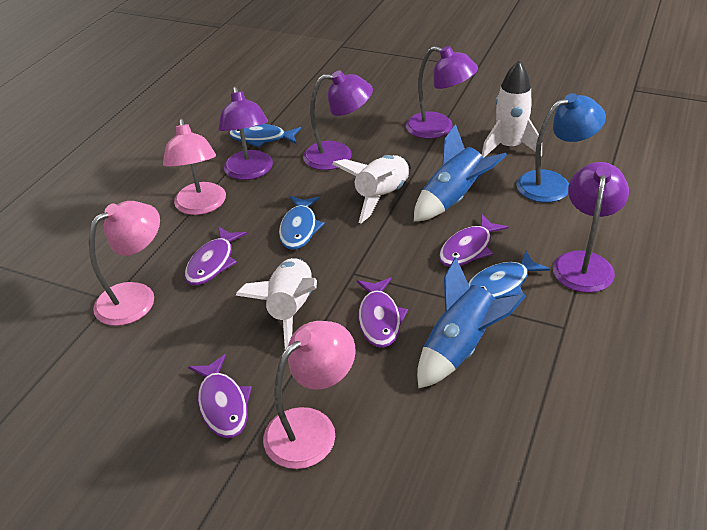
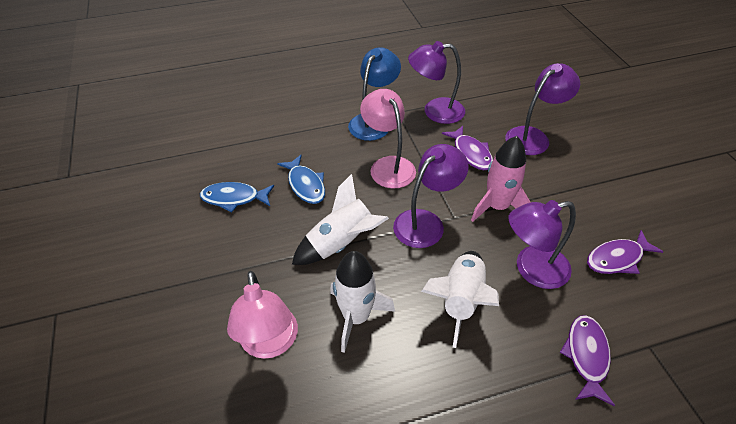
blue fish: 3 -> 2
blue rocket: 2 -> 0
pink lamp: 3 -> 2
pink rocket: 0 -> 1
purple fish: 4 -> 3

